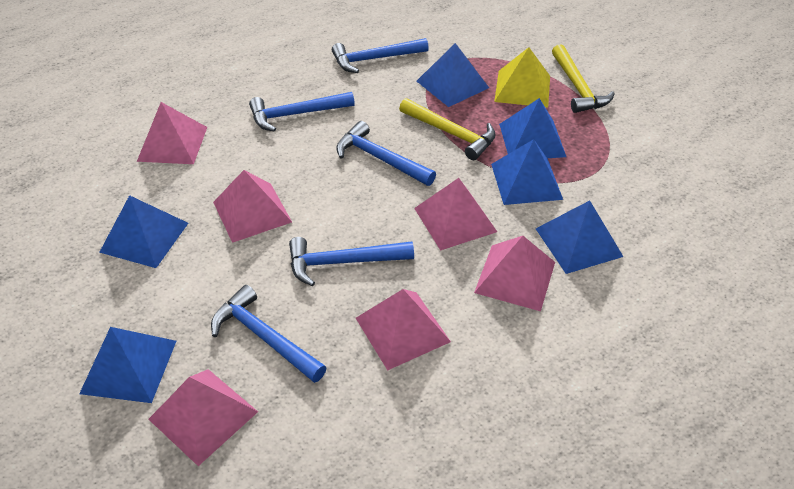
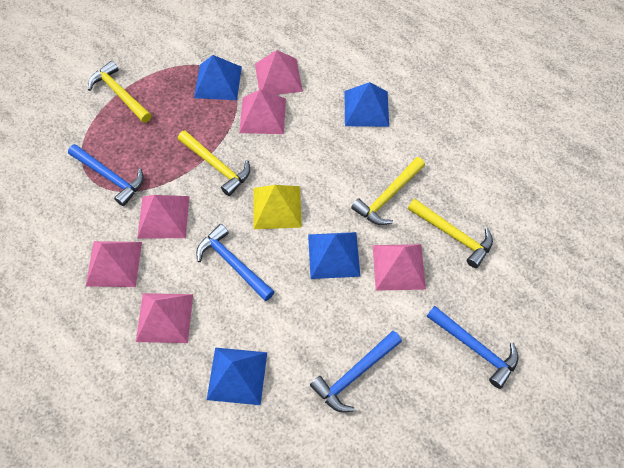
blue hammer: 5 -> 4
blue pyramid: 6 -> 4
yellow hammer: 2 -> 4

